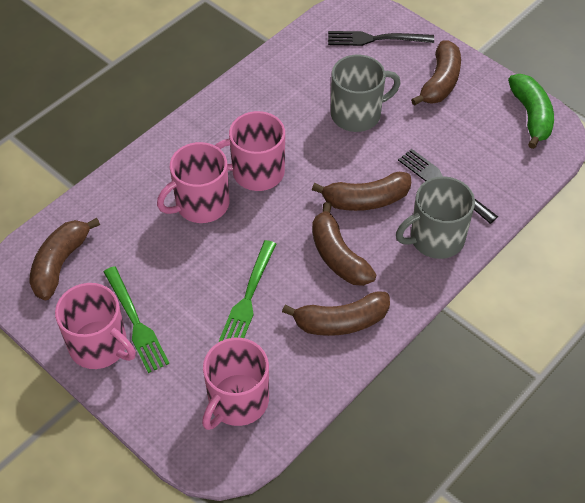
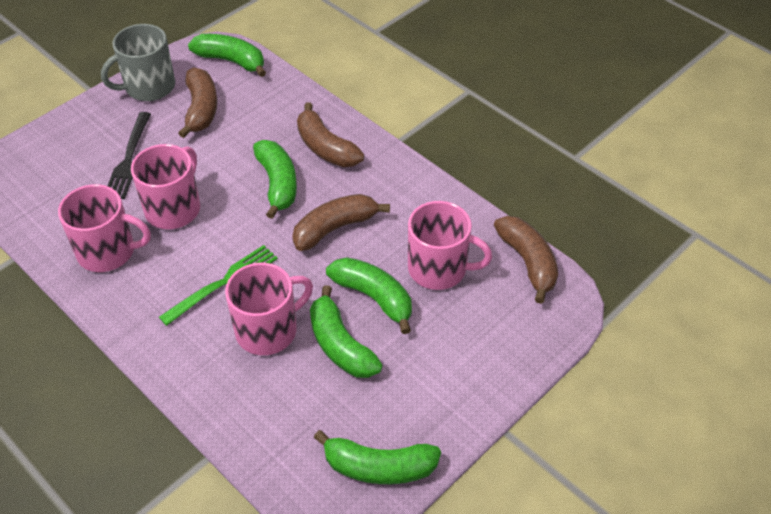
black fork: 2 -> 1
brown banana: 5 -> 4
green banana: 1 -> 5
green fork: 2 -> 1
grey mug: 2 -> 1

